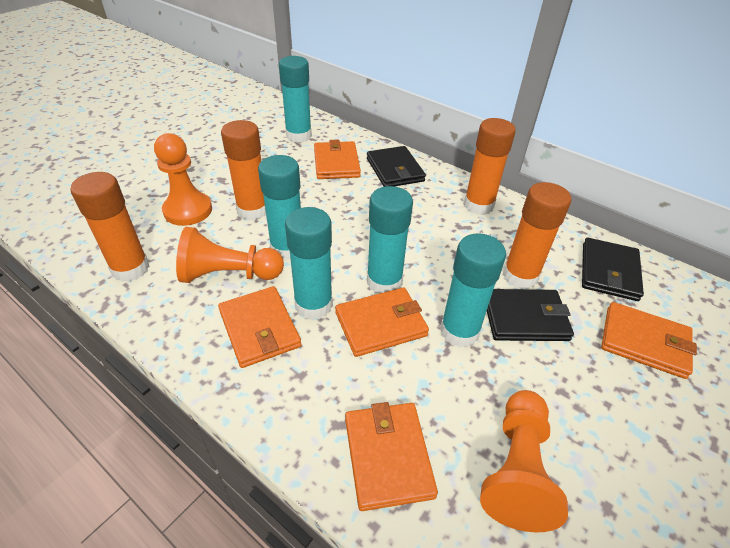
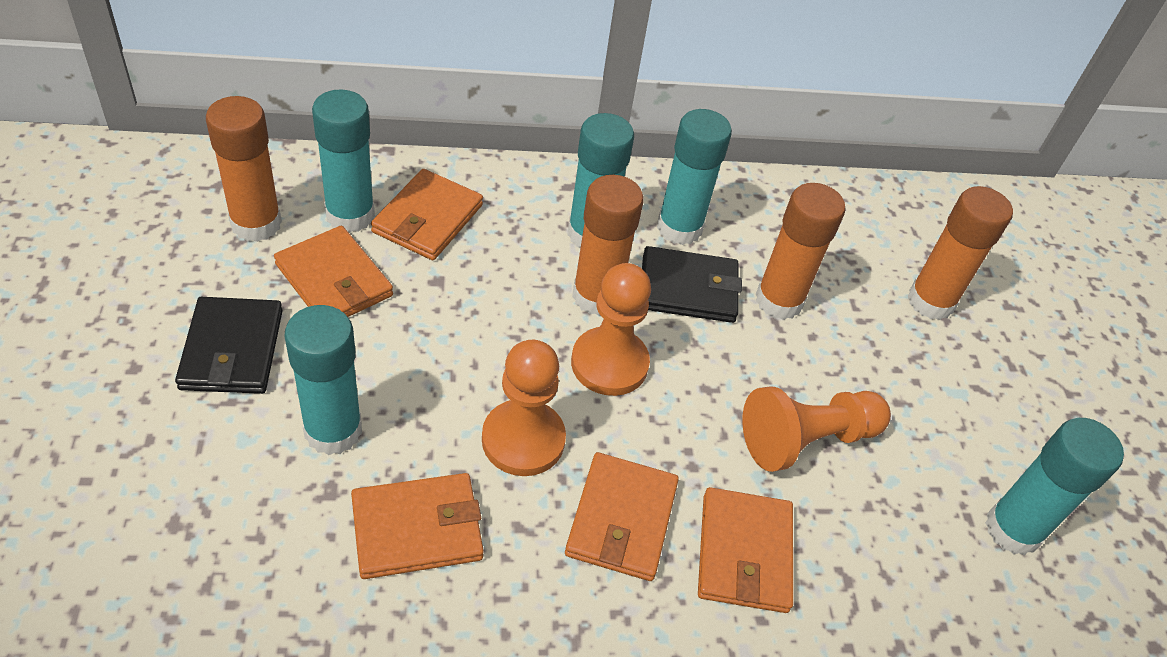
black wallet: 3 -> 2

